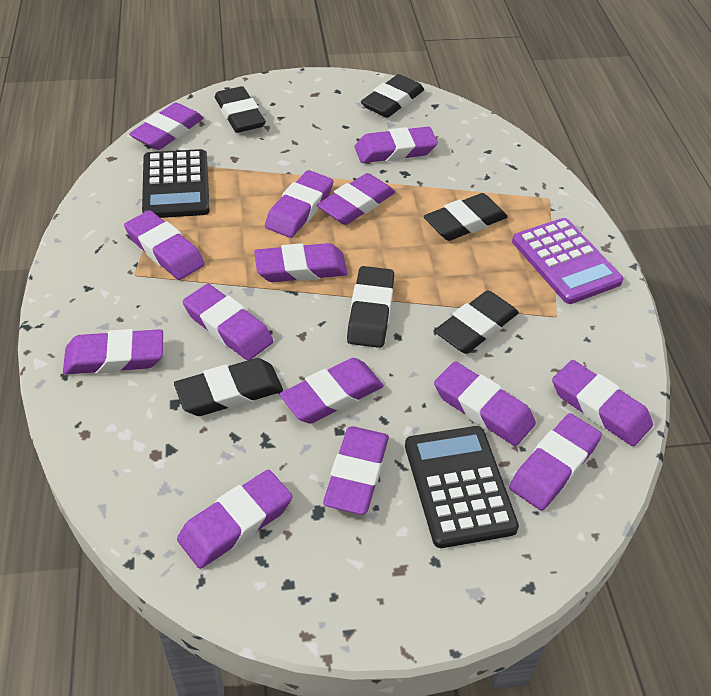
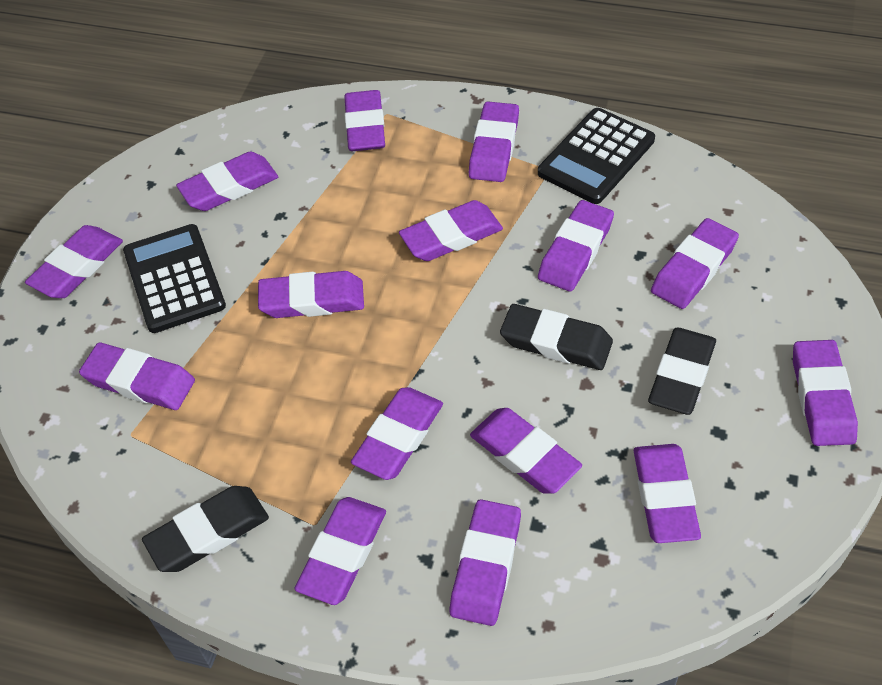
black eraser: 6 -> 3
purple calculator: 1 -> 0
purple eraser: 14 -> 15

